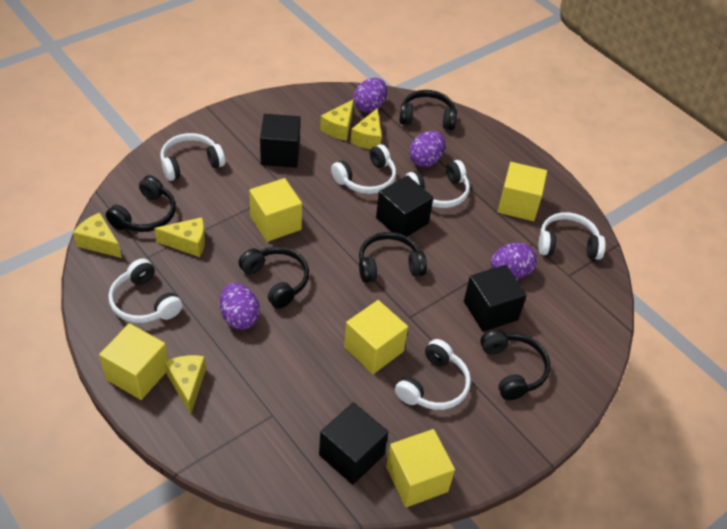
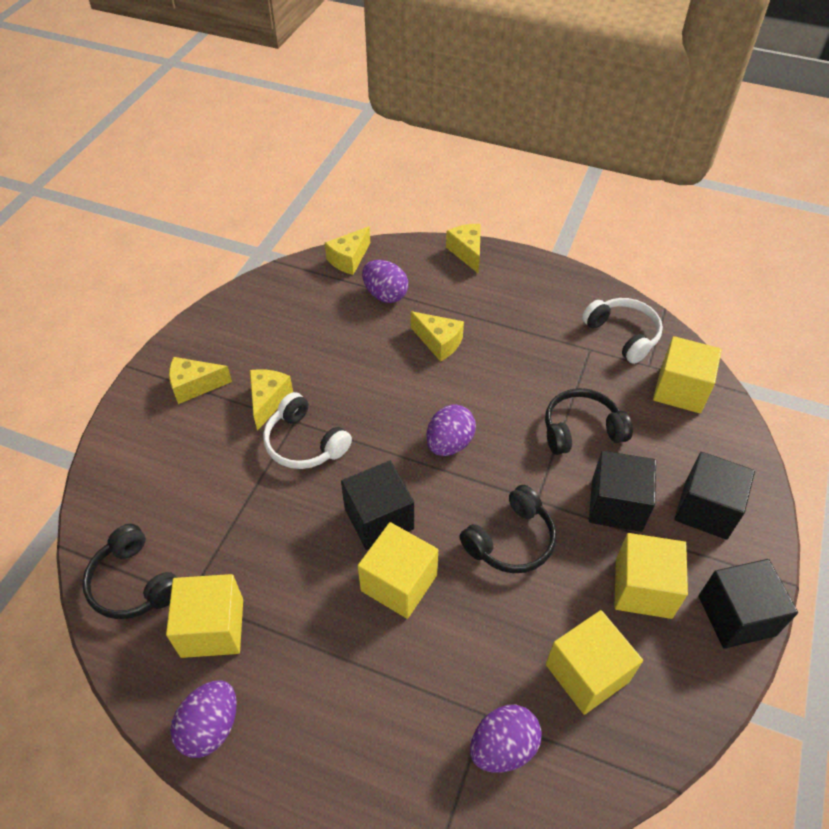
black headphones: 5 -> 3
white headphones: 6 -> 2

